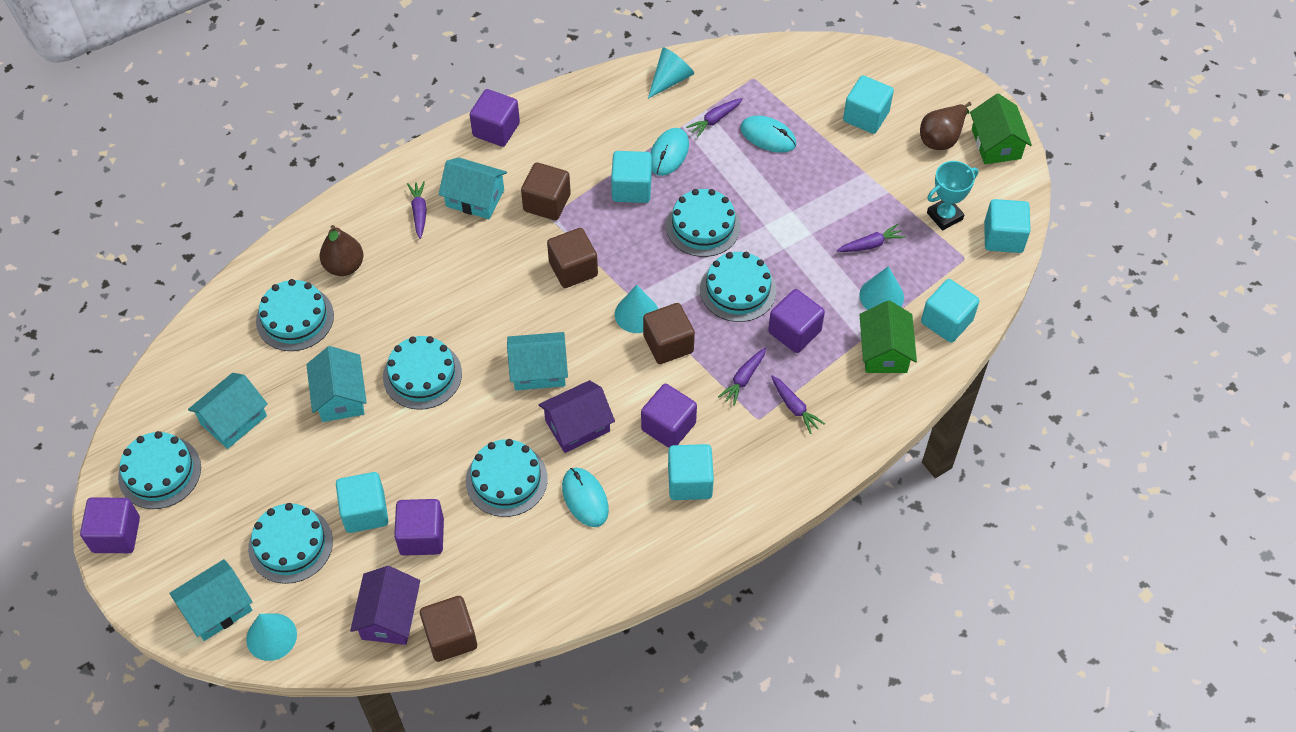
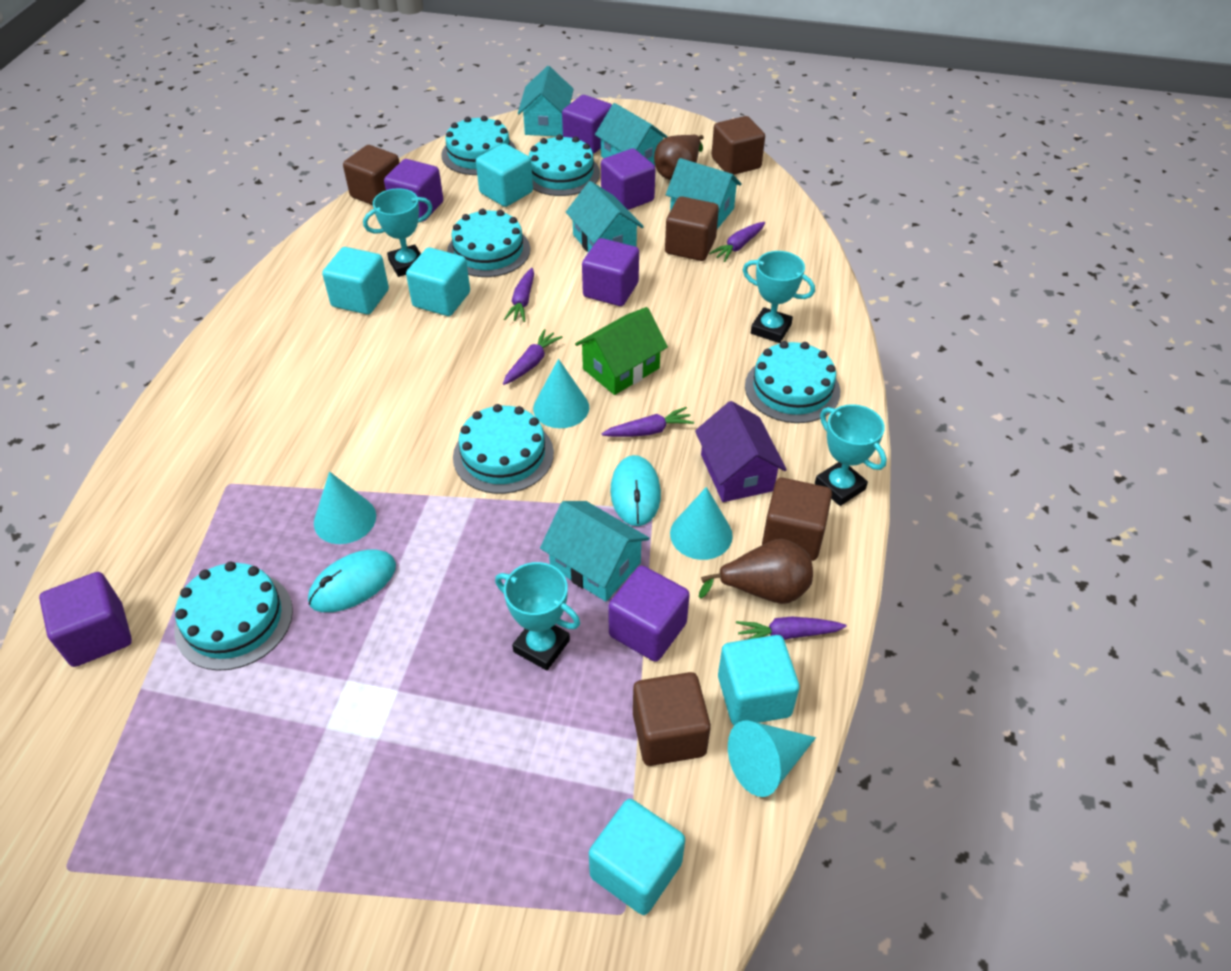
brown cube: 4 -> 5
green house: 2 -> 1
purple cube: 5 -> 6
purple house: 2 -> 1
turquoise cake: 7 -> 6
turquoise cube: 6 -> 5
turquoise mouse: 3 -> 2
turquoise trophy: 1 -> 4

